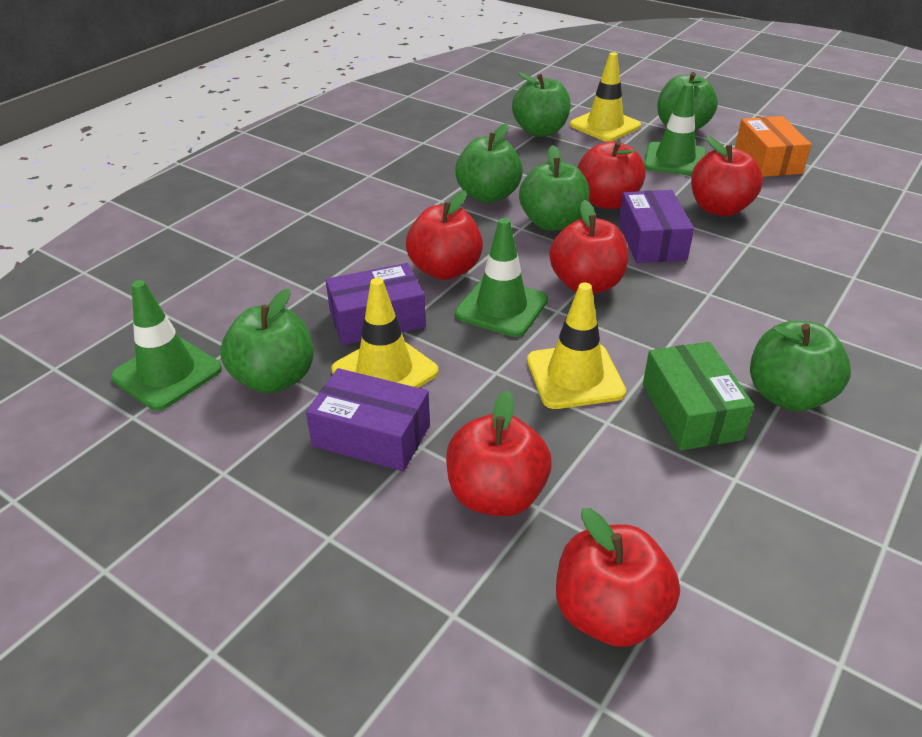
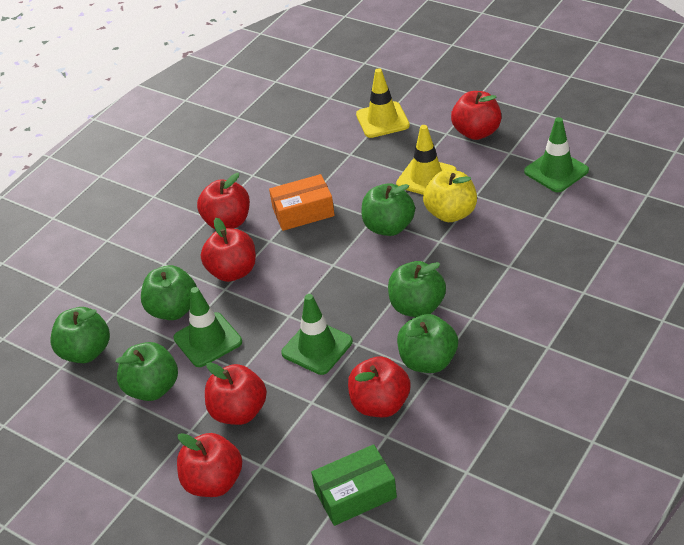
purple box: 3 -> 0
yellow apple: 0 -> 1
yellow traffic cone: 3 -> 2

